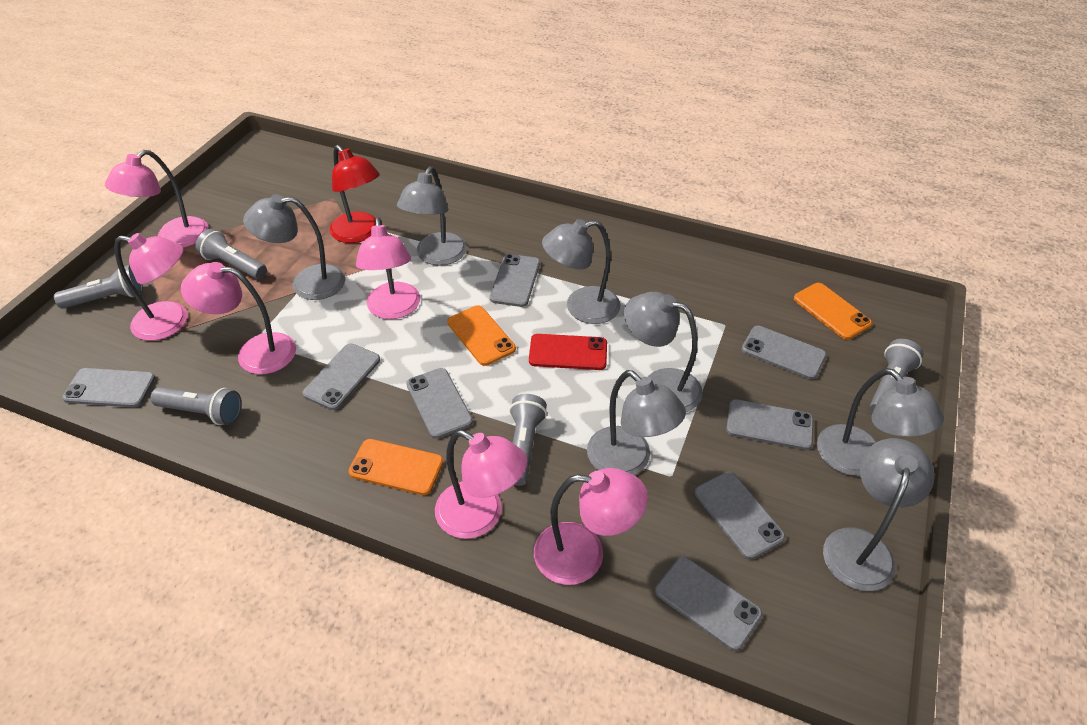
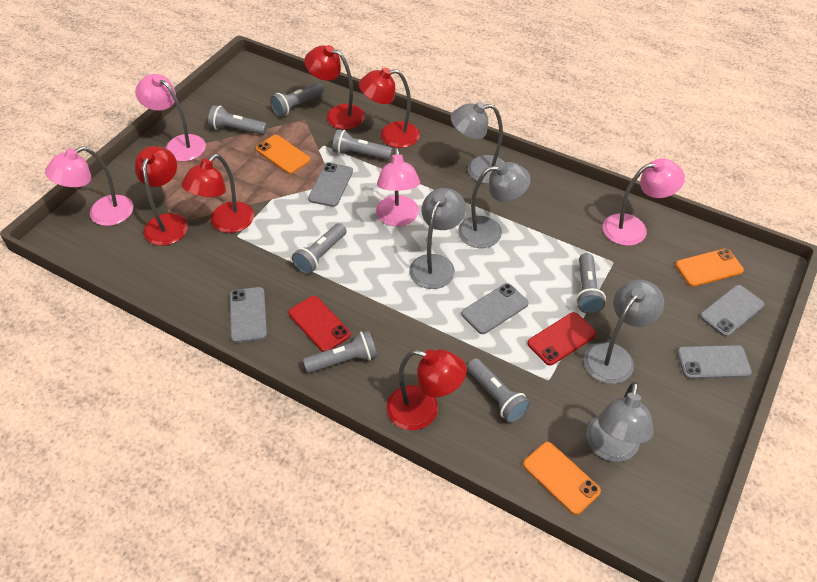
grey flashlight: 5 -> 7
grey lamp: 7 -> 5
grey phone: 8 -> 5
pink lamp: 6 -> 4
red lamp: 1 -> 5
red phone: 1 -> 2

